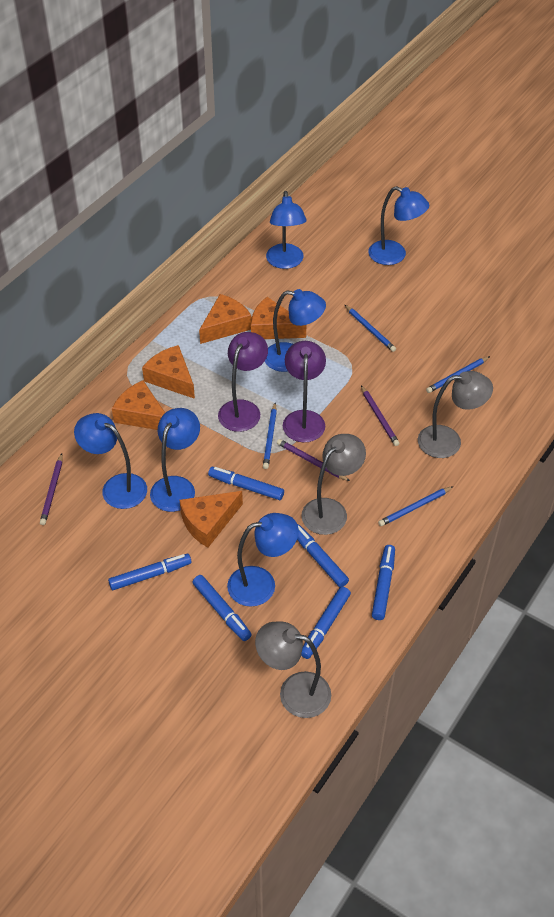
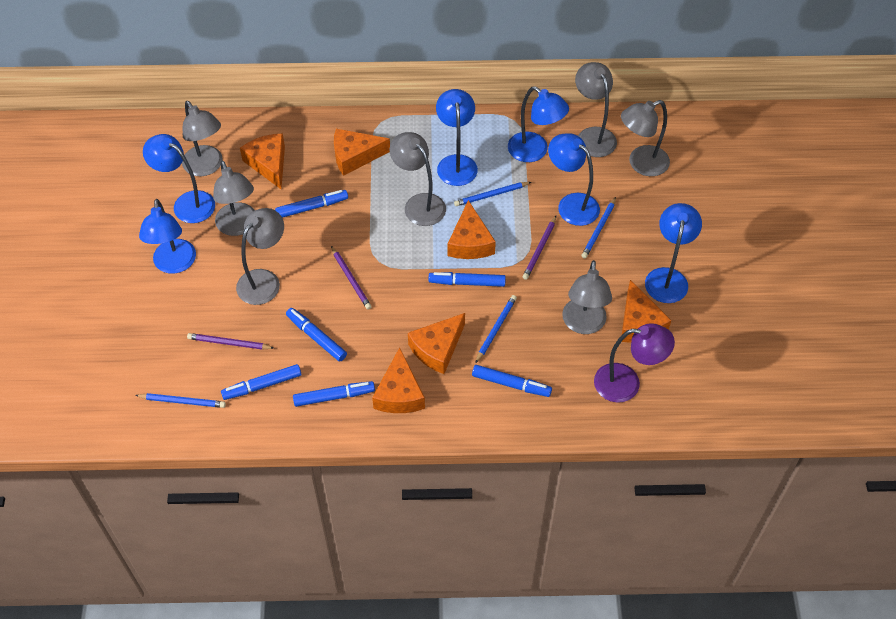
grey lamp: 3 -> 7
orange cheese: 5 -> 6
purple lamp: 2 -> 1

